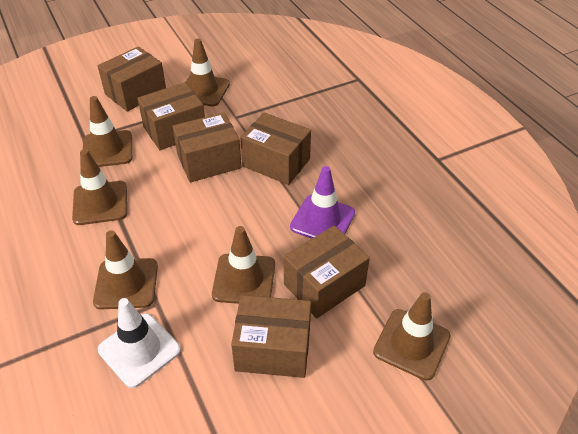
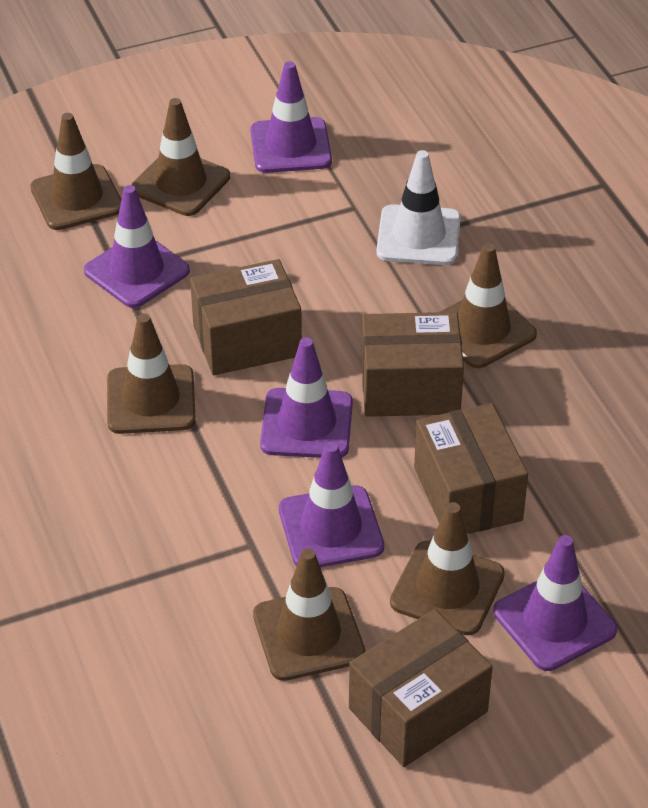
brown box: 6 -> 4
purple traffic cone: 1 -> 5

